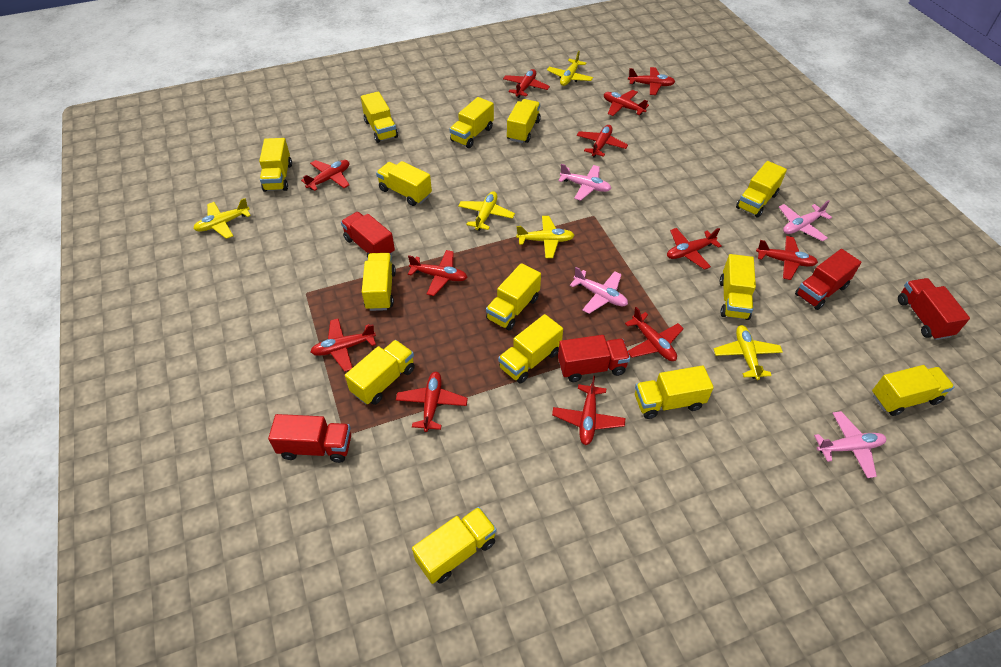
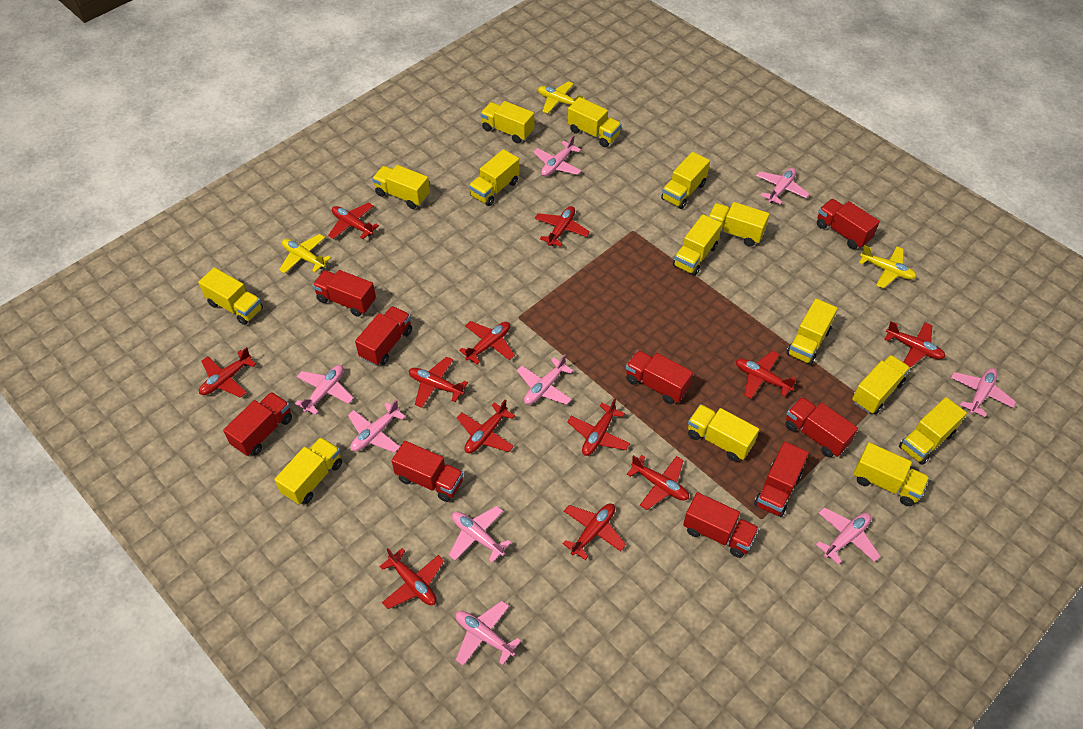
pink plane: 4 -> 9
red truck: 5 -> 9
yellow plane: 5 -> 3

